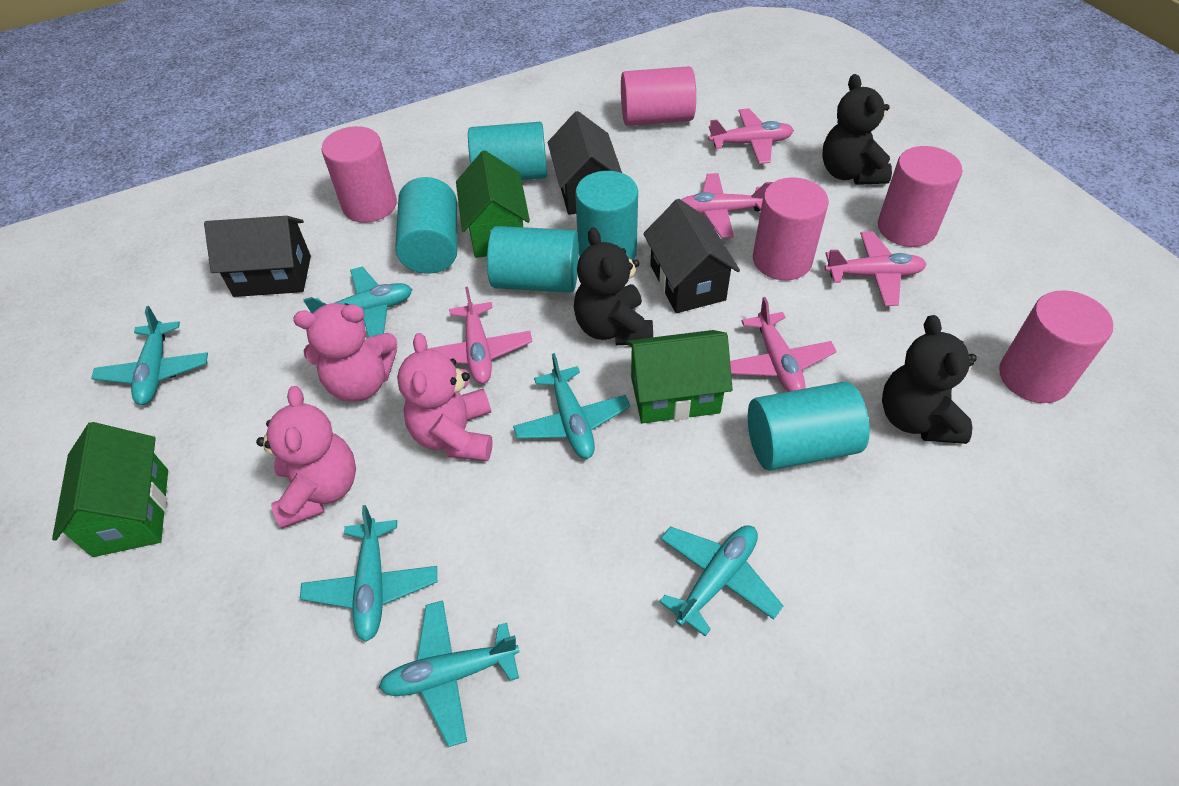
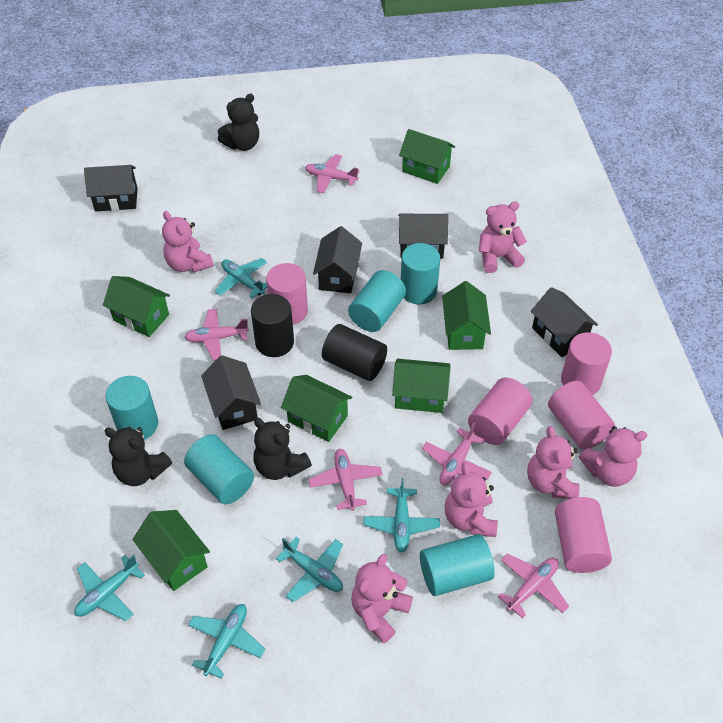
black cylinder: 0 -> 2
black house: 3 -> 5
green house: 3 -> 6
pink teddy bear: 3 -> 6
turquoise plane: 6 -> 5

